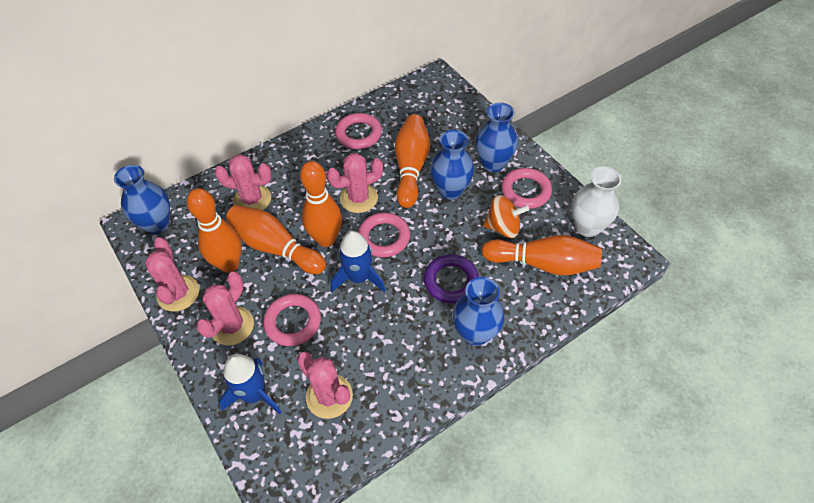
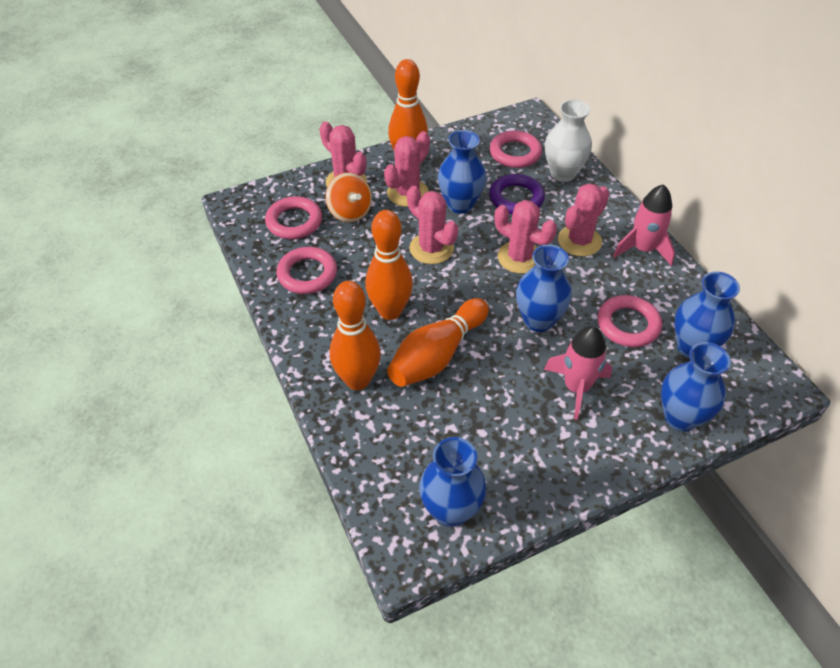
blue rocket: 2 -> 0
blue vase: 4 -> 5
orange bowling pin: 5 -> 4
pink rocket: 0 -> 2

